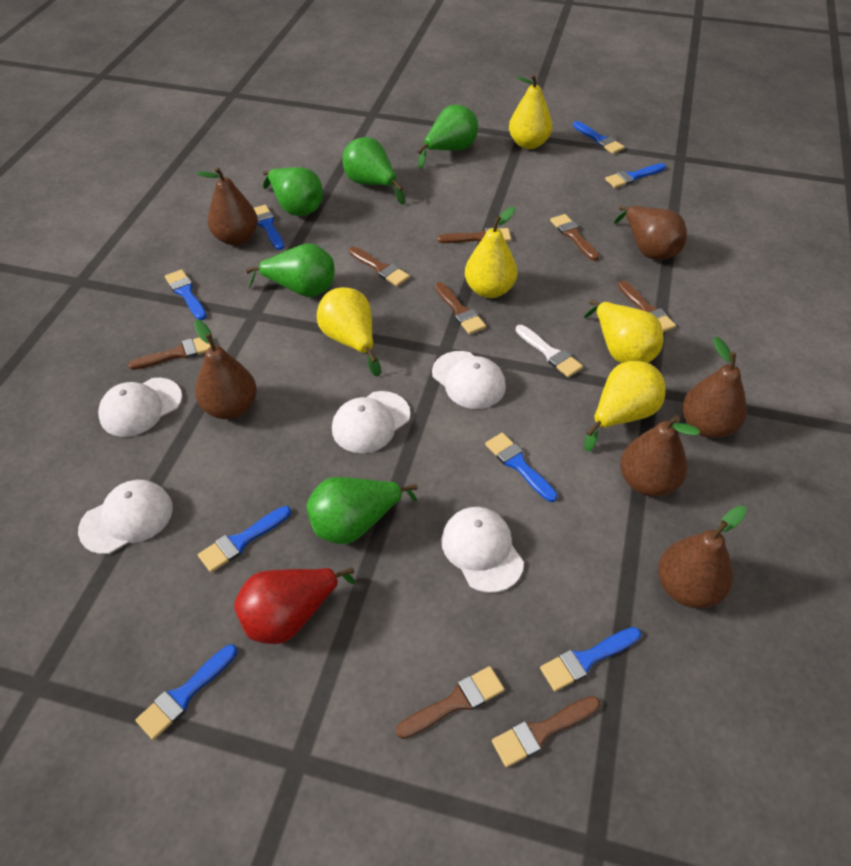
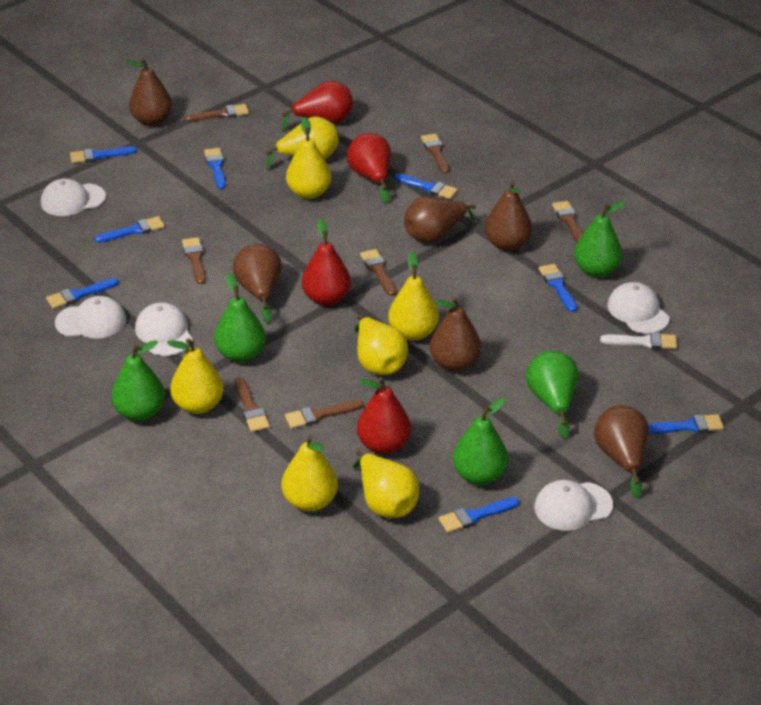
brown brush: 8 -> 7
red pear: 1 -> 4
yellow pear: 5 -> 7

